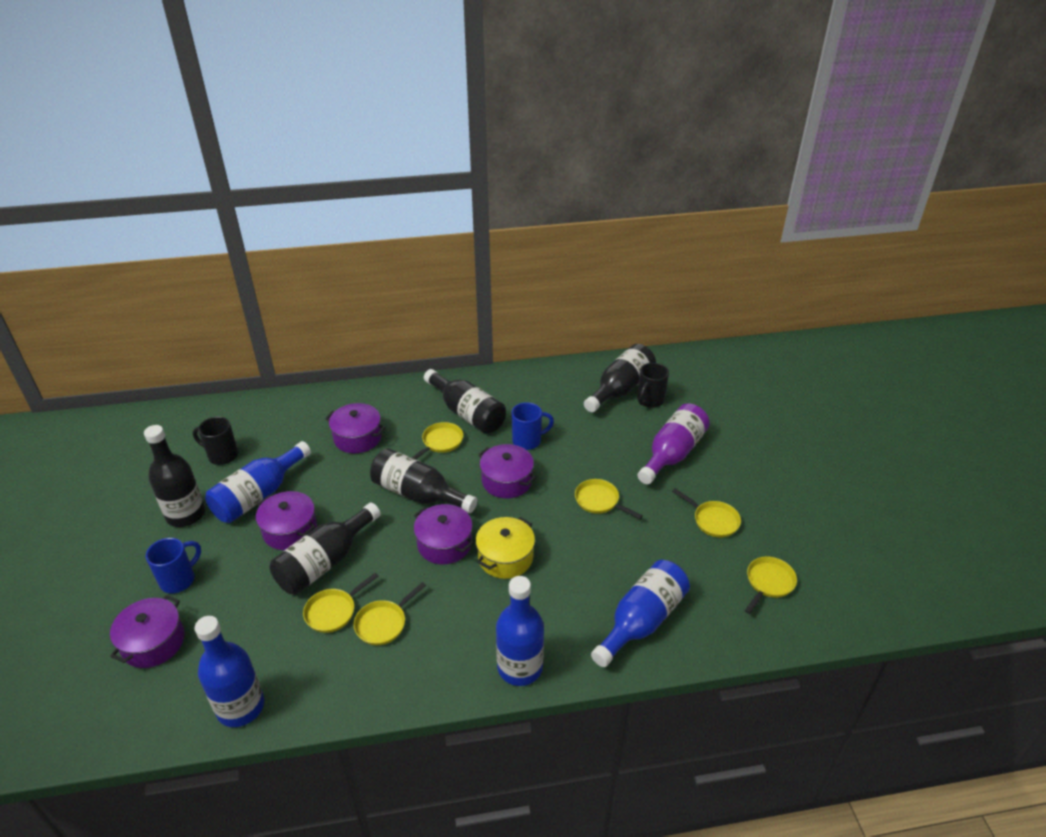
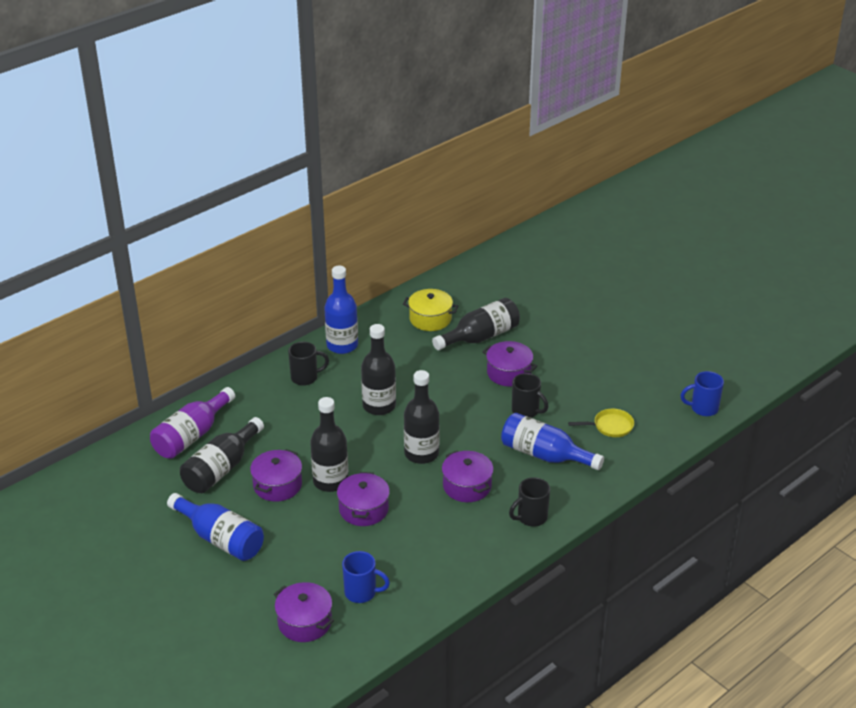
black mug: 2 -> 3
blue bottle: 4 -> 3
yellow pan: 6 -> 1

